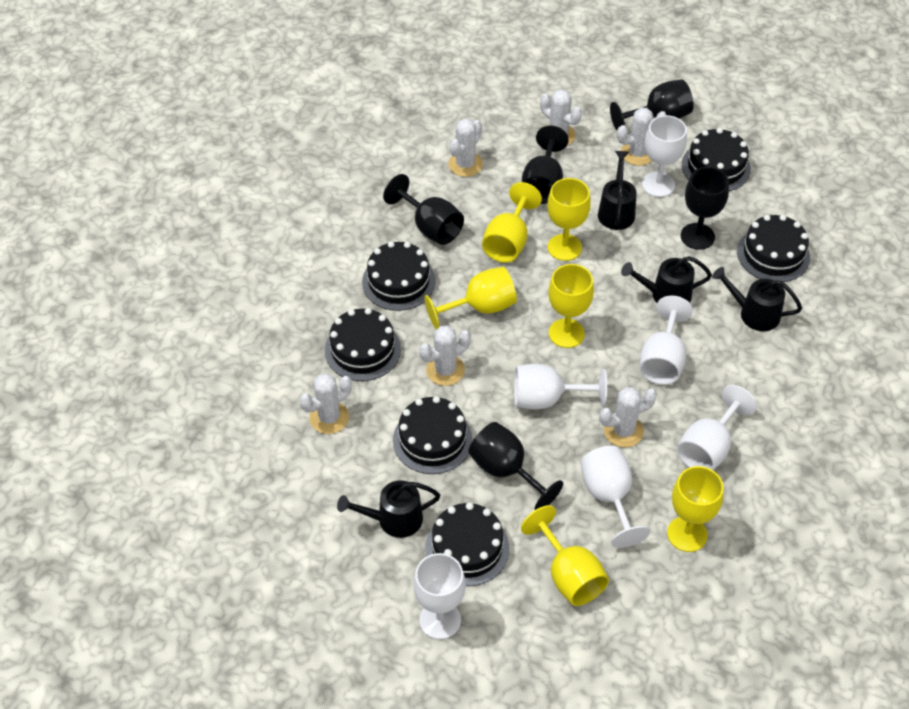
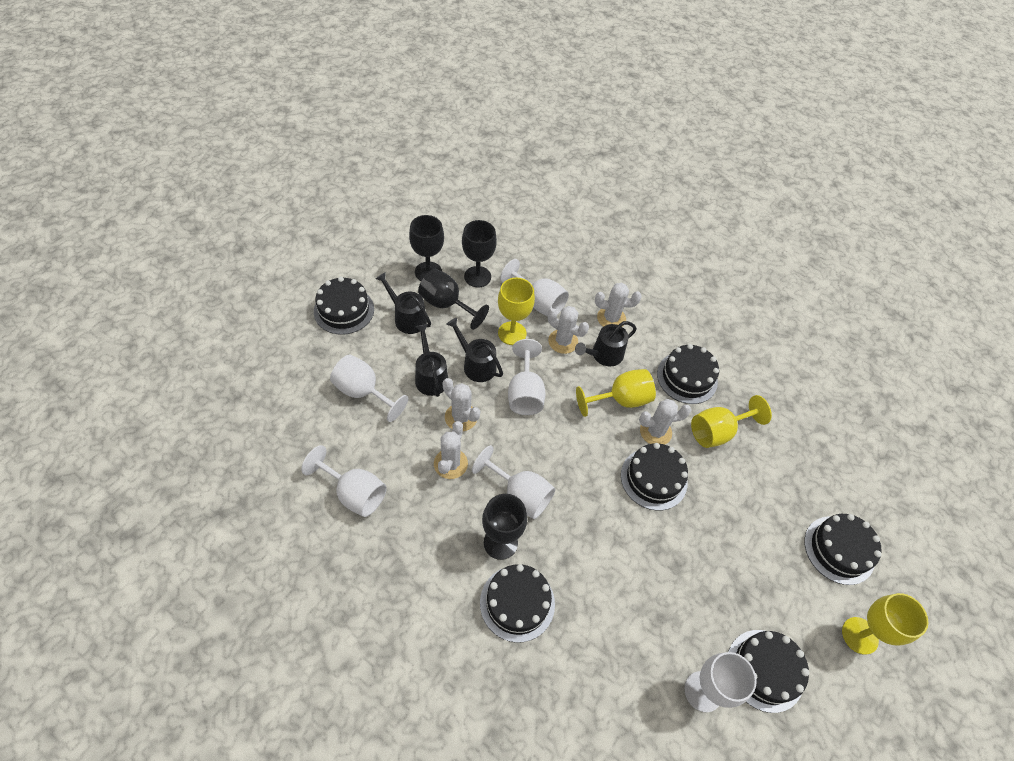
black goblet: 5 -> 4
white cactus: 6 -> 5
yellow goblet: 6 -> 4

